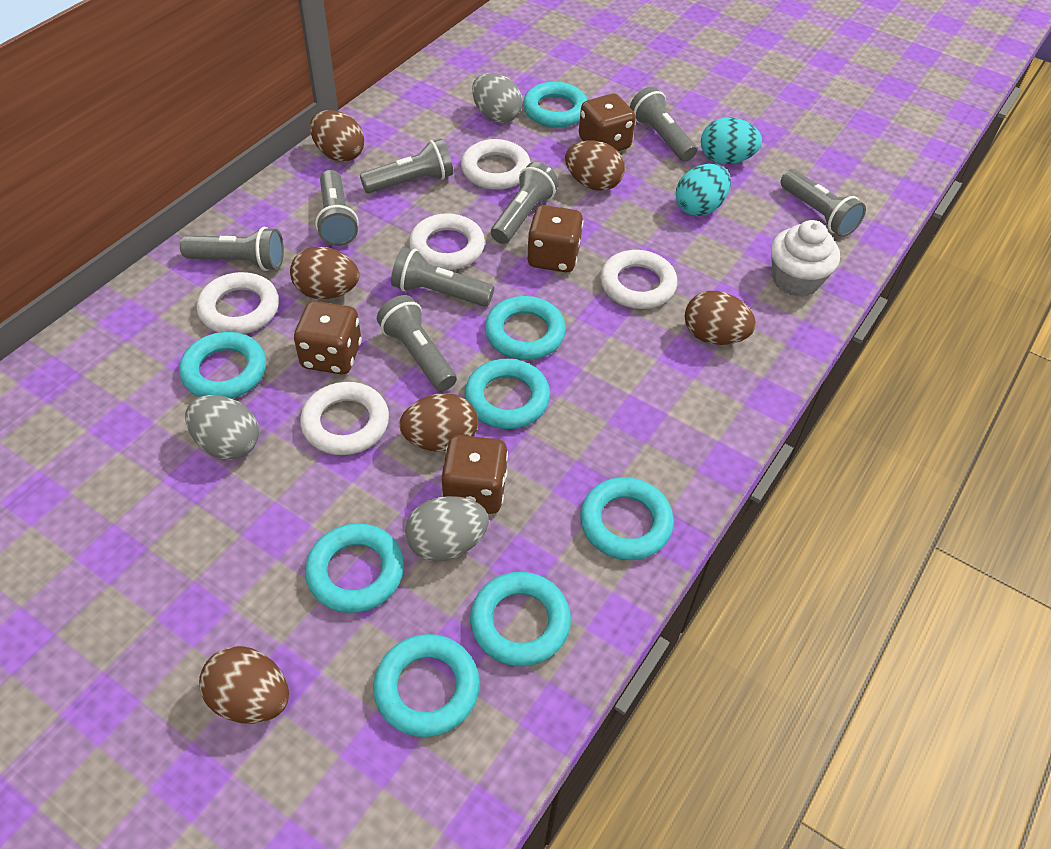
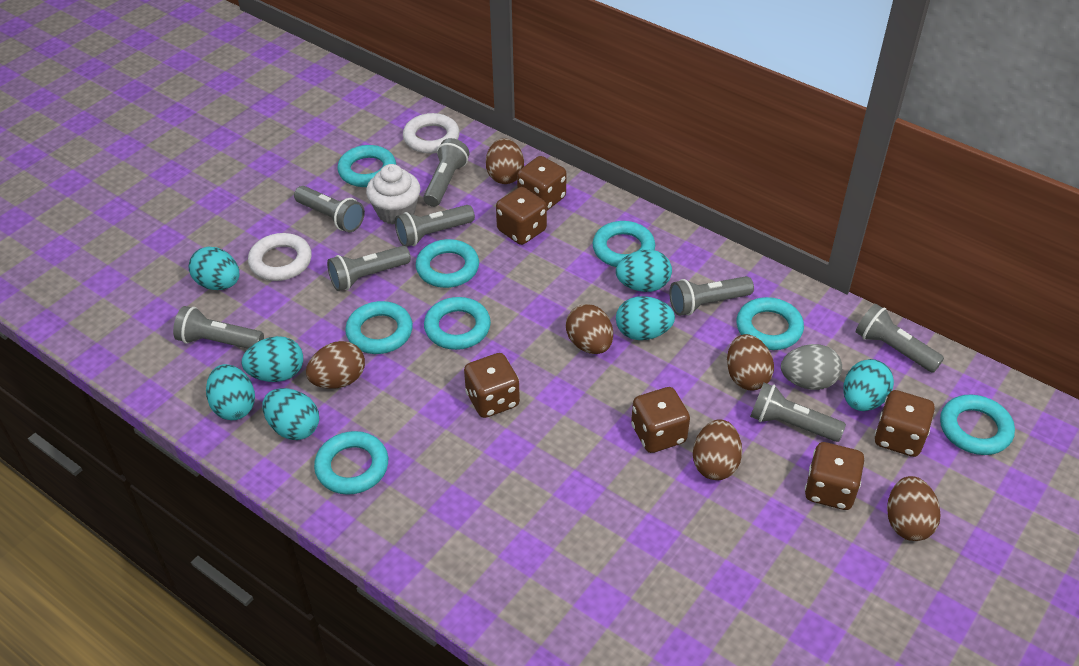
brown dice: 4 -> 6
grey egg: 3 -> 1
turquoise egg: 2 -> 7
white ring: 5 -> 2

